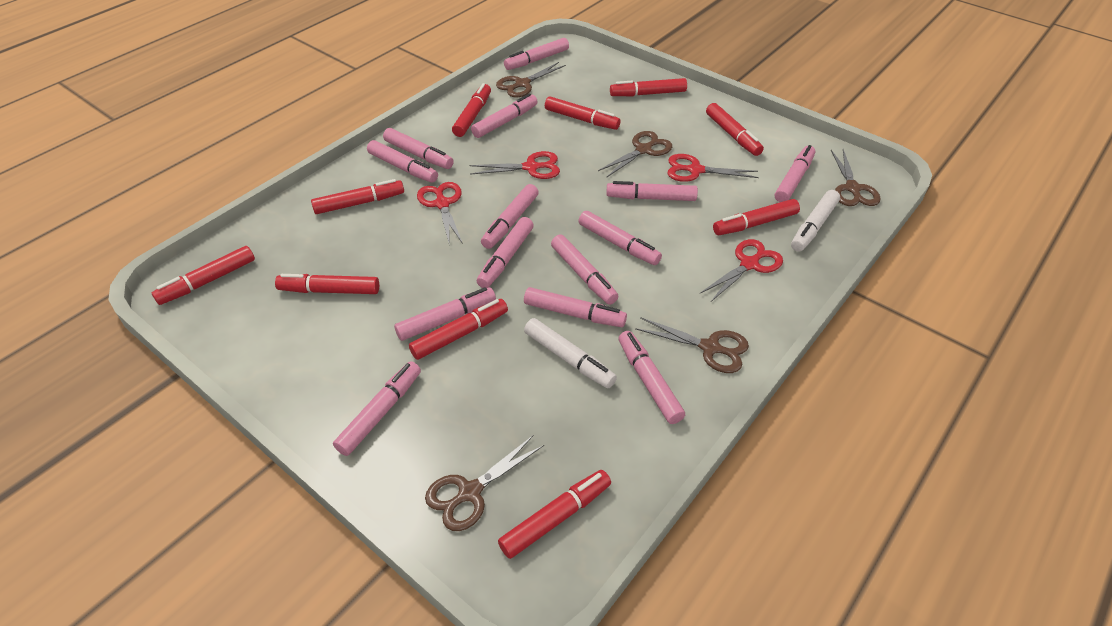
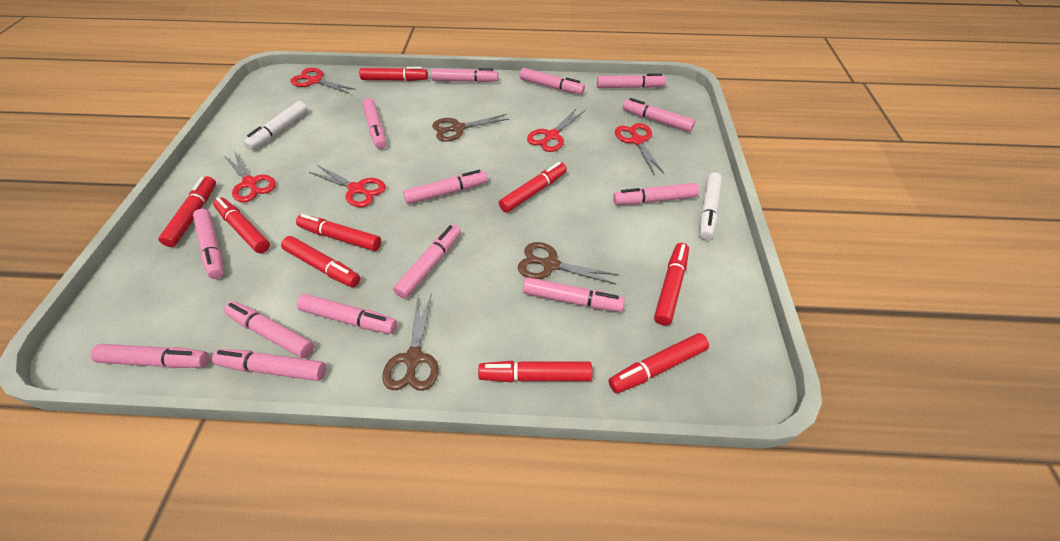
brown scissors: 5 -> 3
red marker: 10 -> 9
red scissors: 4 -> 5

